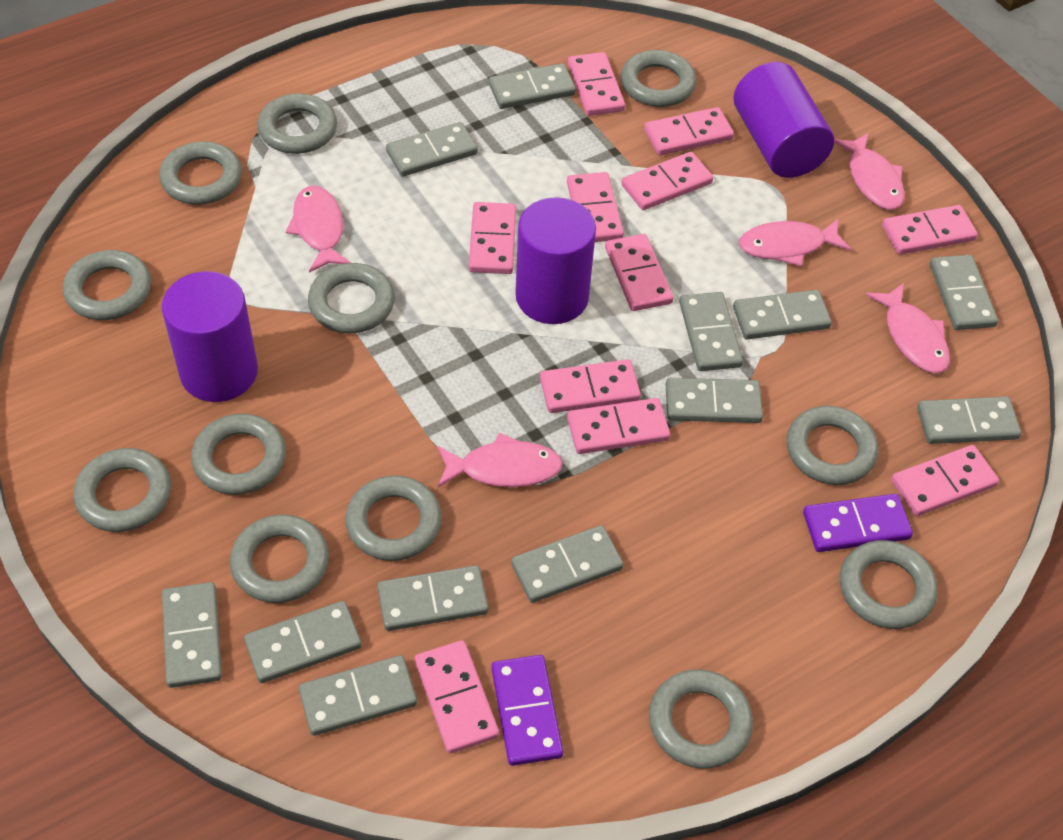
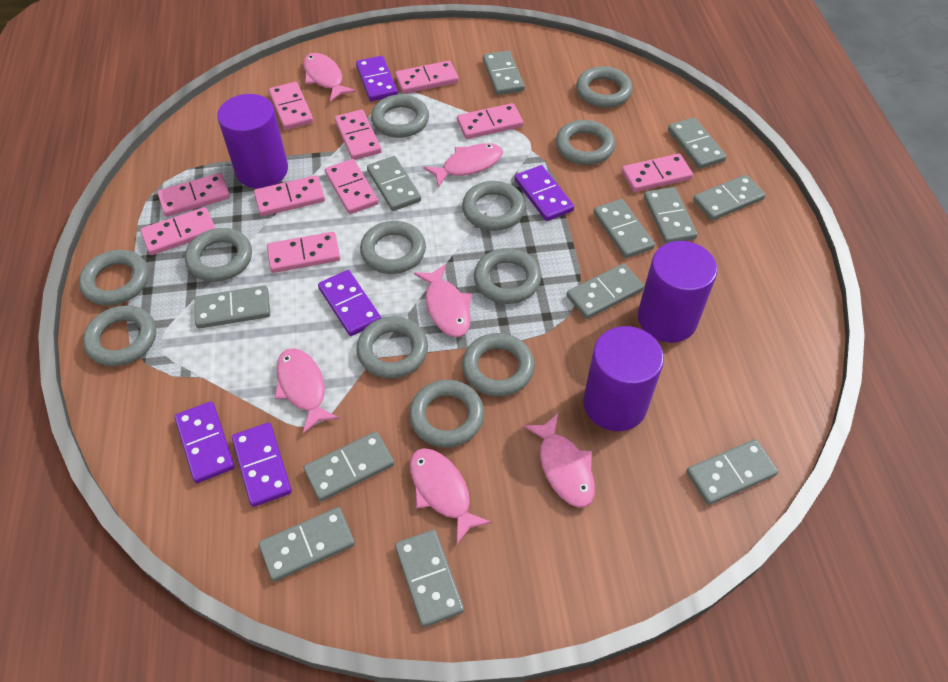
pink domino: 11 -> 10
pink fish: 5 -> 6
purple domino: 2 -> 5

